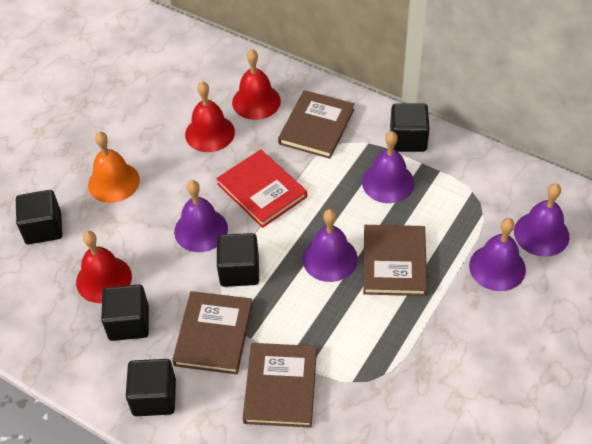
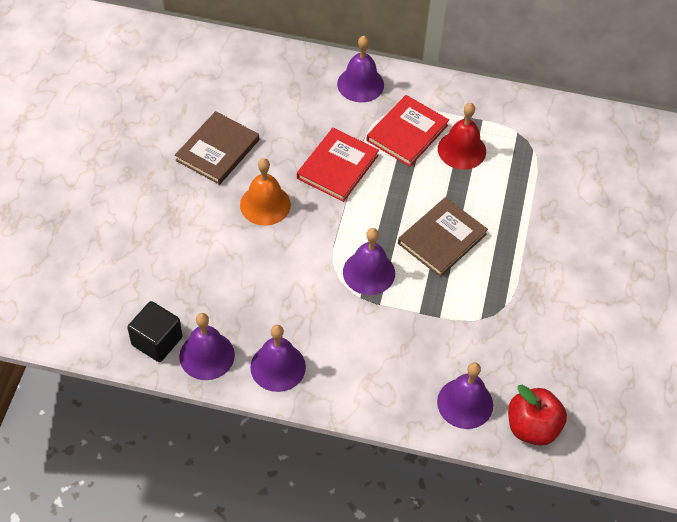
black cube: 5 -> 1
brown book: 4 -> 2
red apple: 0 -> 1
red bell: 3 -> 1
red book: 1 -> 2

